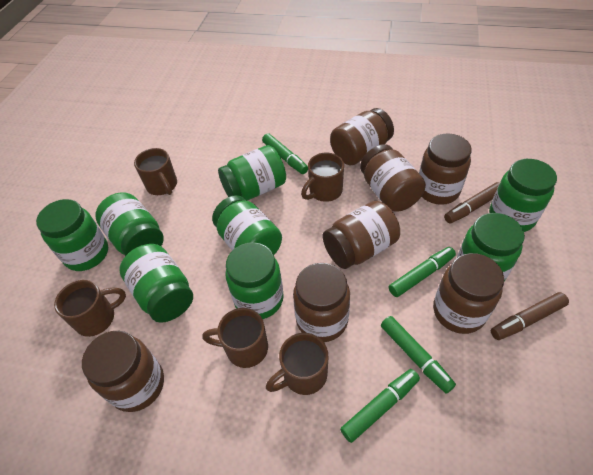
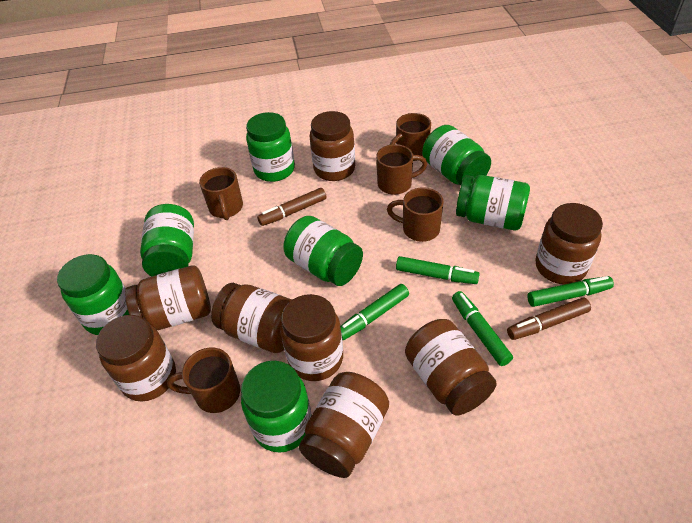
brown jar: 7 -> 8
green jar: 8 -> 7

